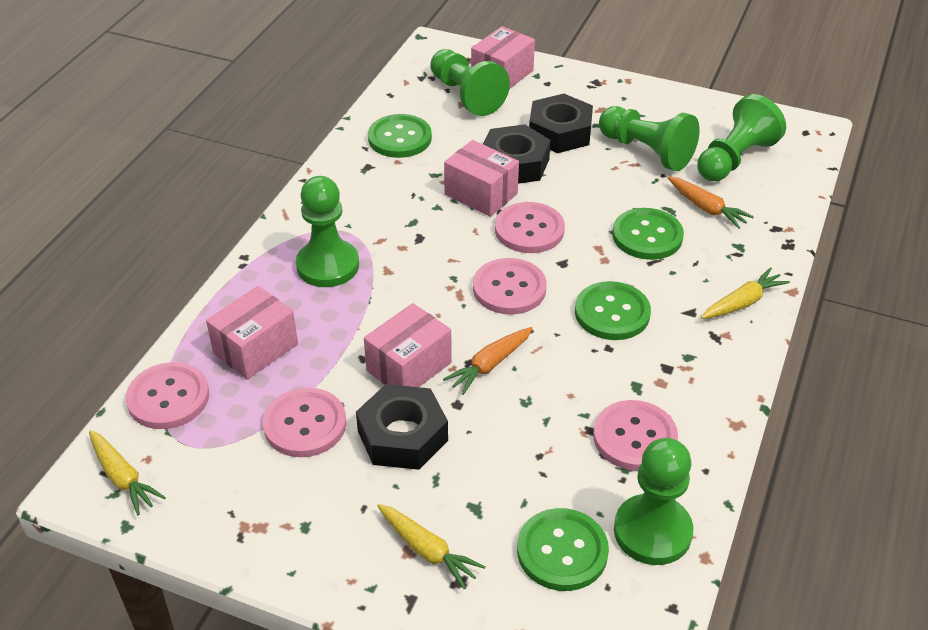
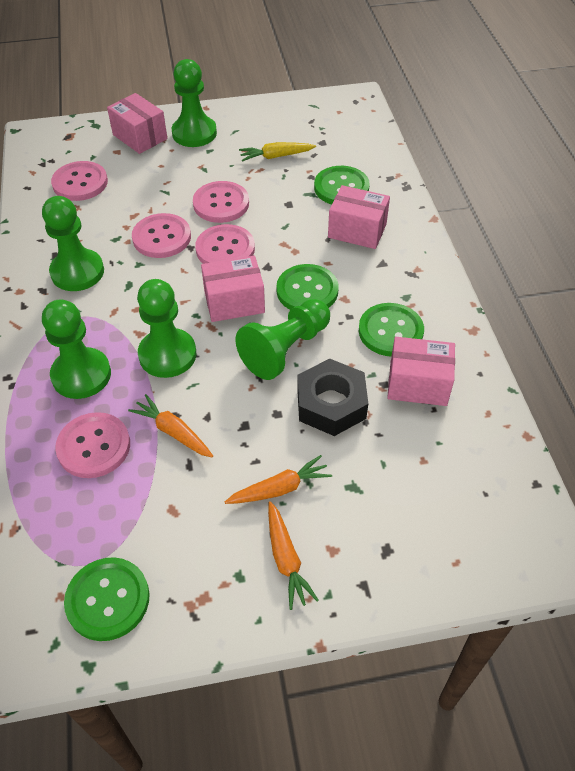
black nut: 3 -> 1
orange carrot: 2 -> 3
yellow carrot: 3 -> 1

